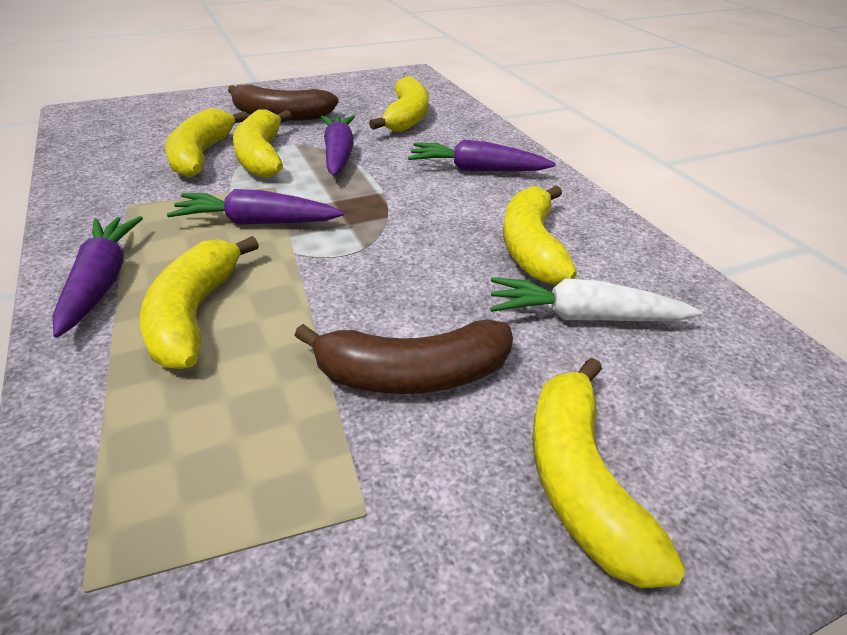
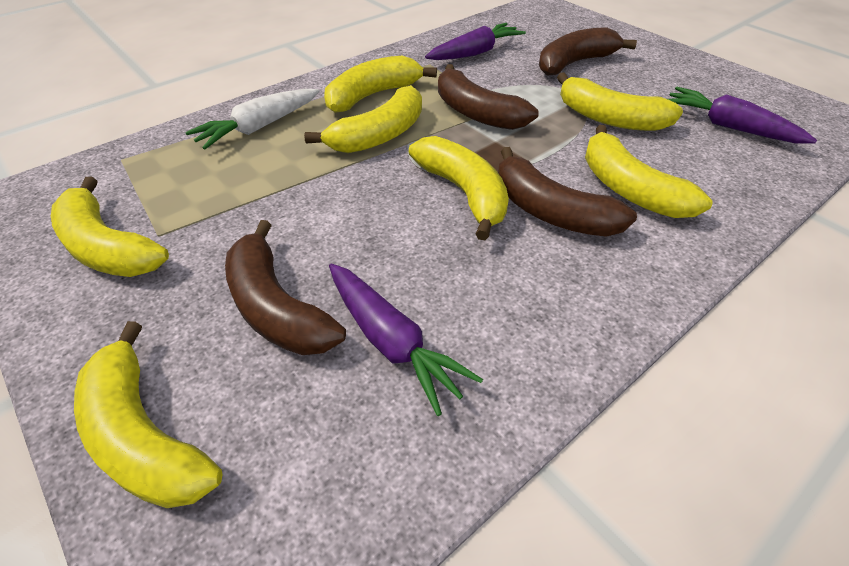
brown banana: 2 -> 4
purple carrot: 4 -> 3
yellow banana: 6 -> 7

